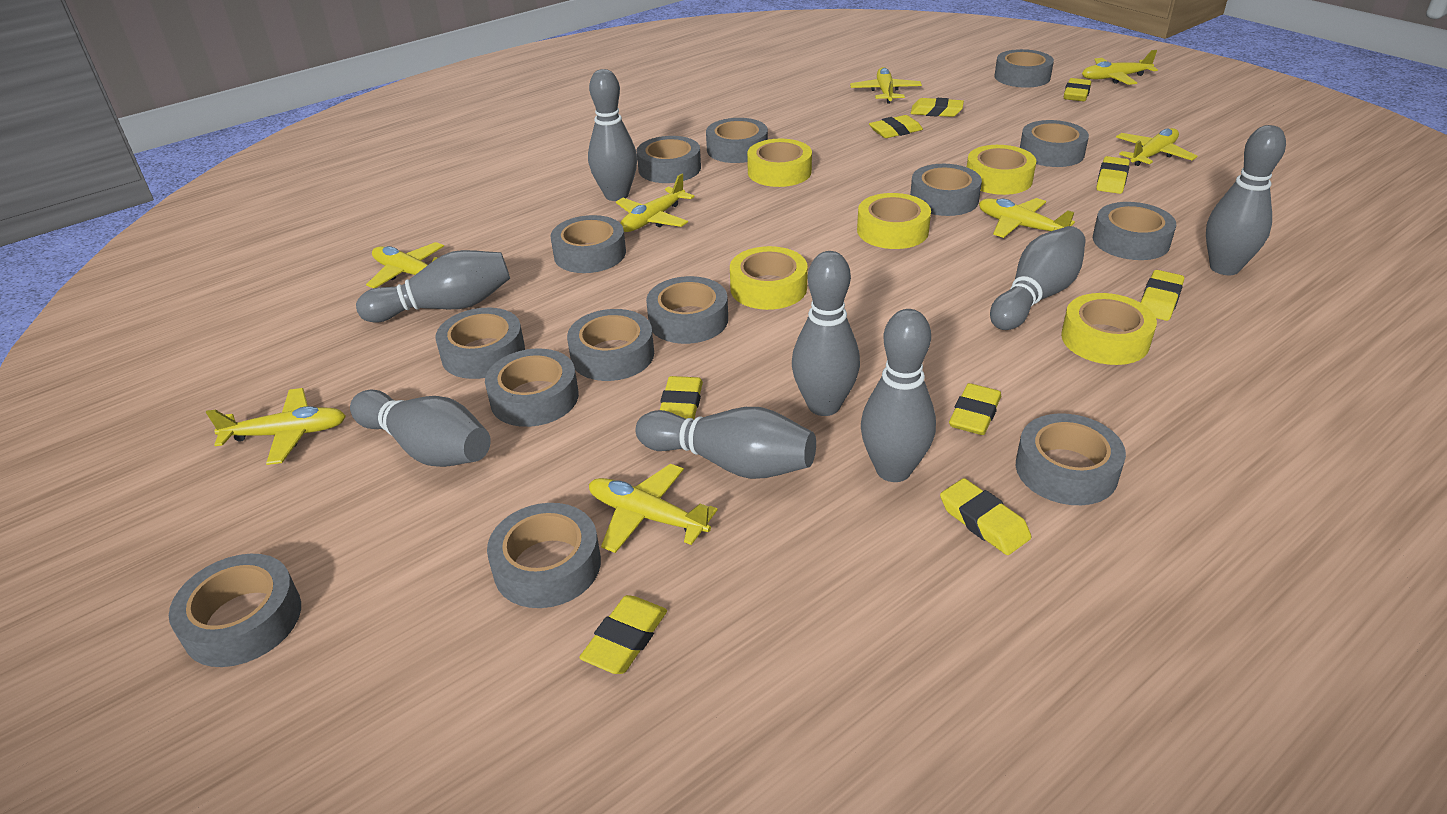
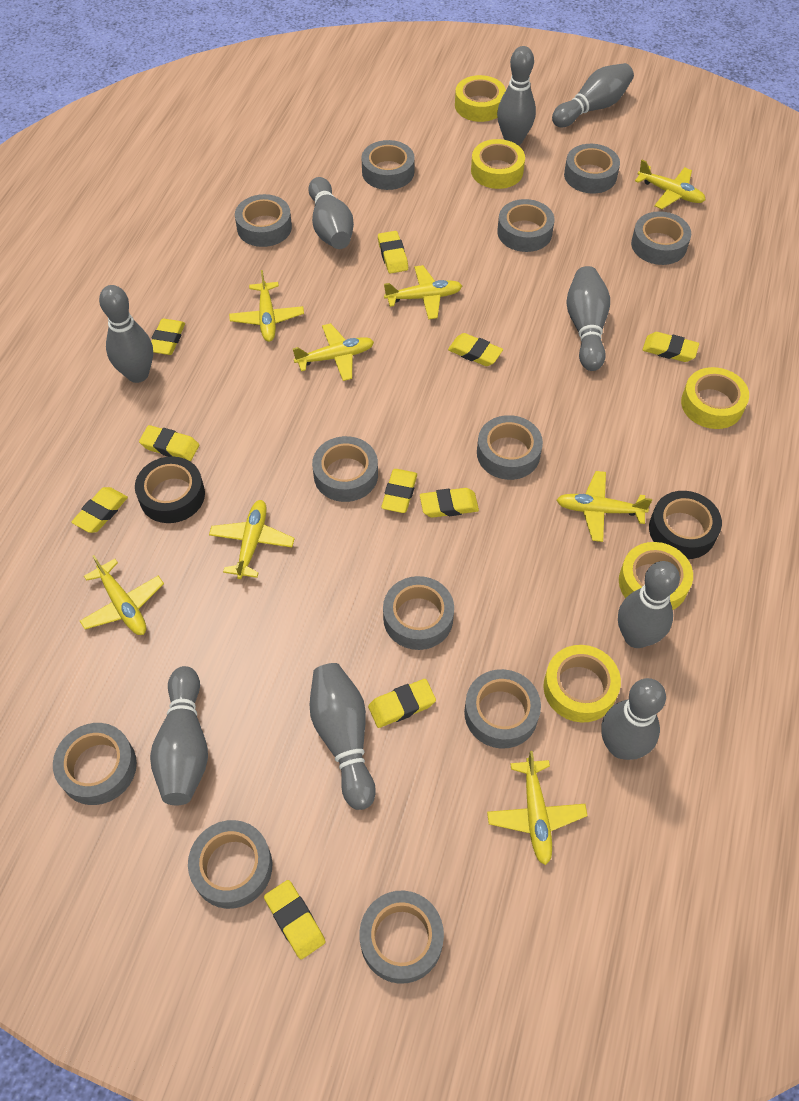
black tape: 0 -> 2
grey bowling pin: 8 -> 9
grey tape: 14 -> 12
yellow eraser: 9 -> 10

